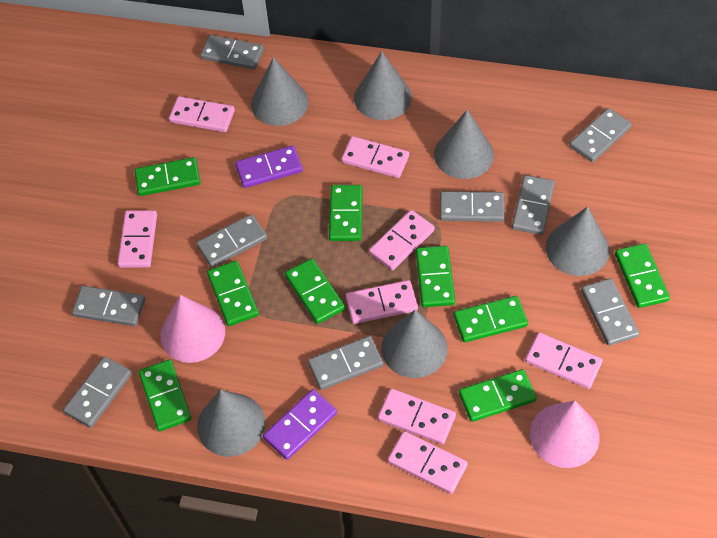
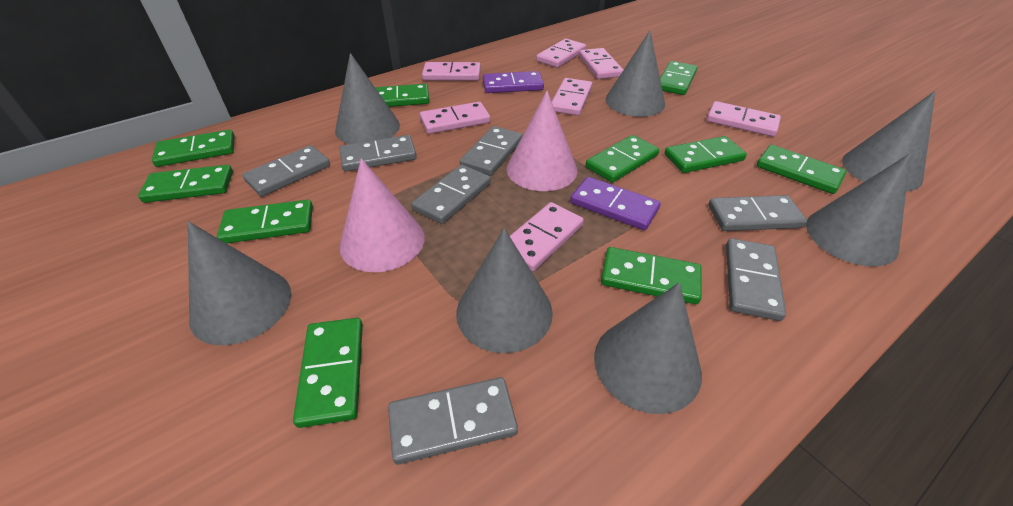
green domino: 9 -> 10
grey cone: 6 -> 7
grey domino: 9 -> 7
pink domino: 8 -> 7

